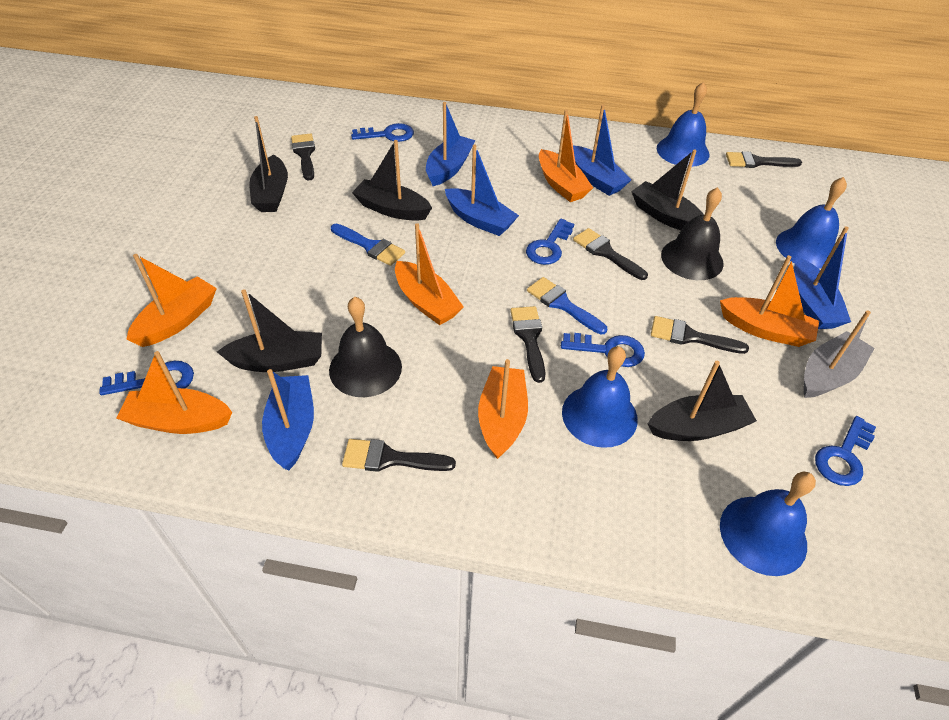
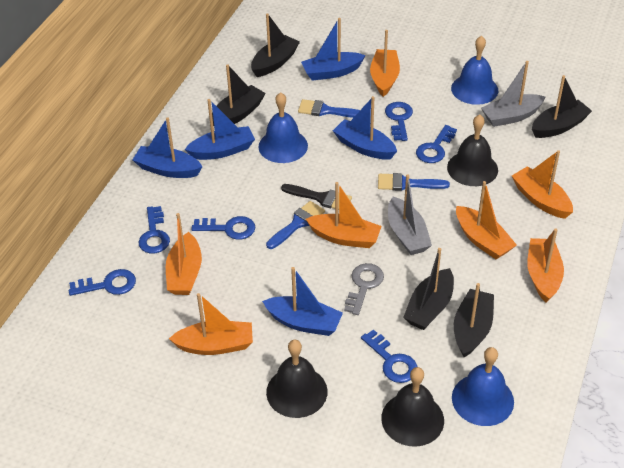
black bell: 2 -> 3
black brush: 6 -> 1
blue bell: 4 -> 3
blue brush: 2 -> 3
blue key: 5 -> 6
grey boat: 1 -> 2
grey key: 0 -> 1
orange boat: 6 -> 7

